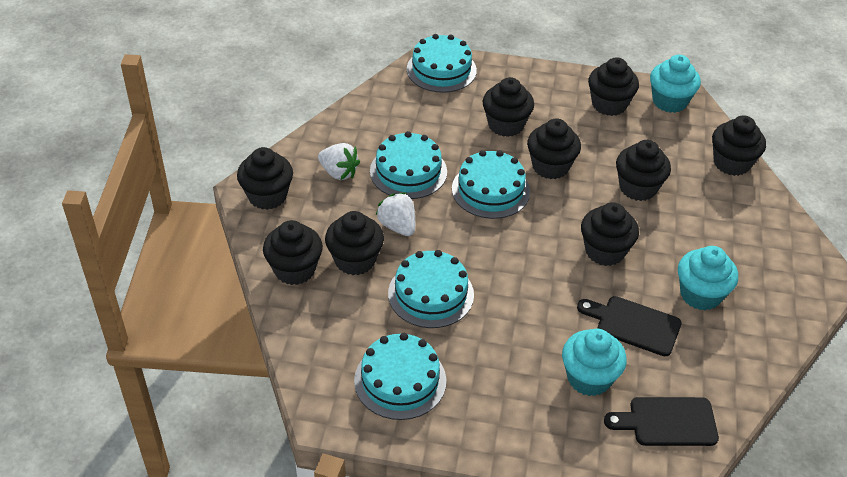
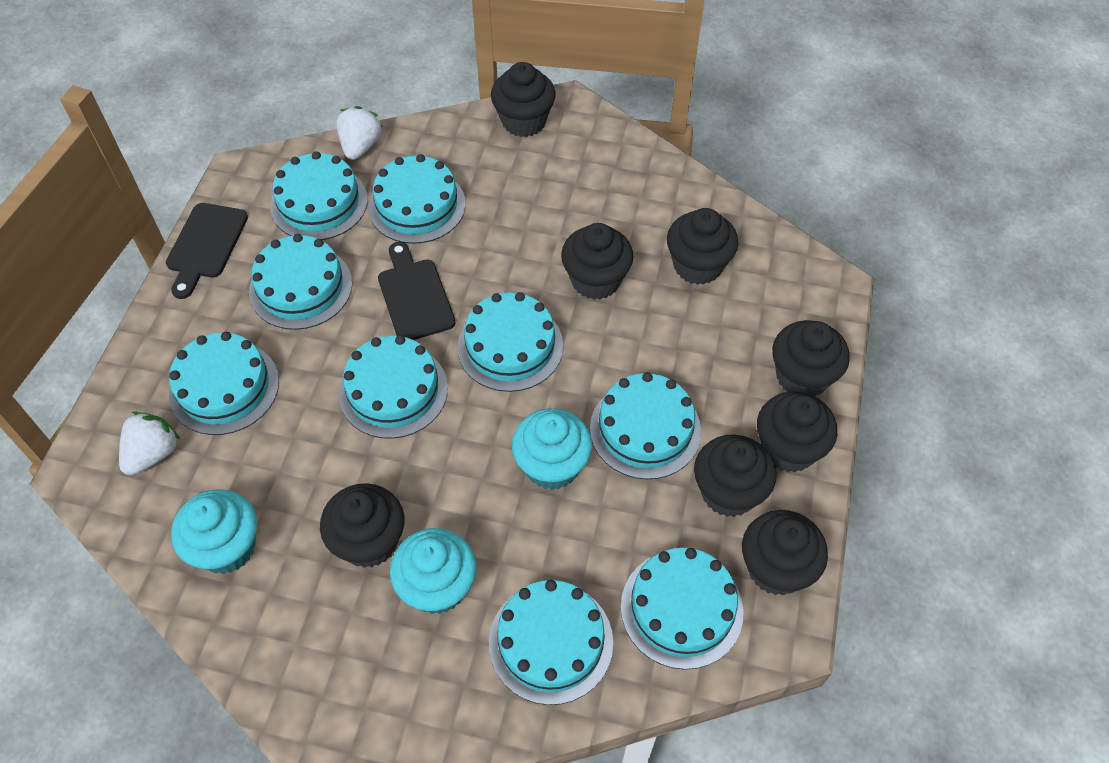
black cupcake: 9 -> 8
turquoise cake: 5 -> 9

